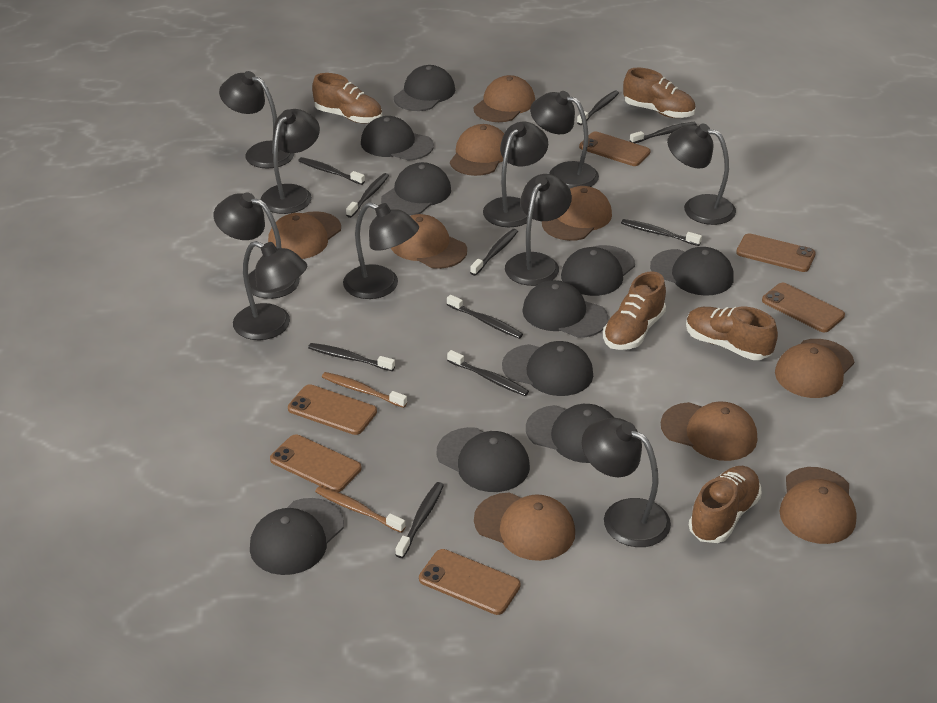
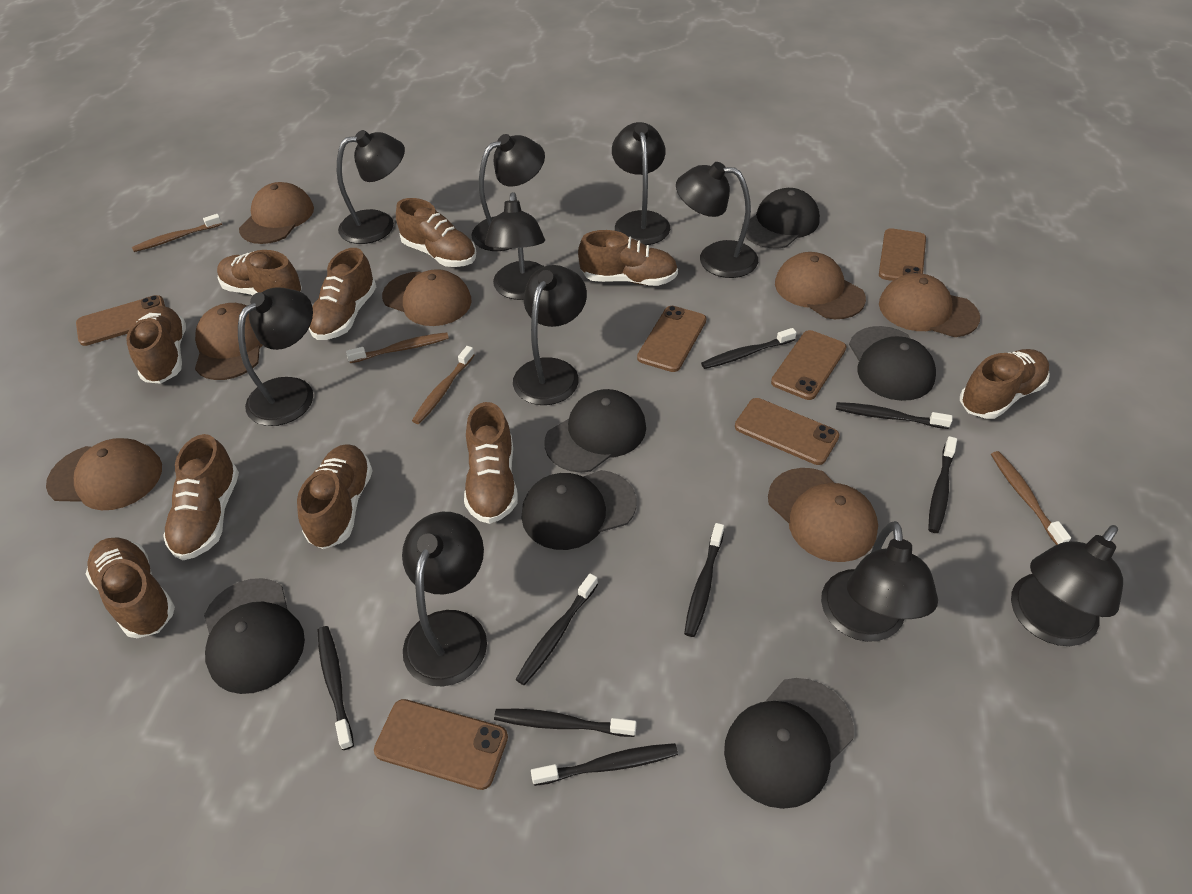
black cap: 10 -> 6
black toothbrush: 10 -> 8
brown cap: 9 -> 7
brown shoe: 5 -> 10
brown toothbrush: 2 -> 4

